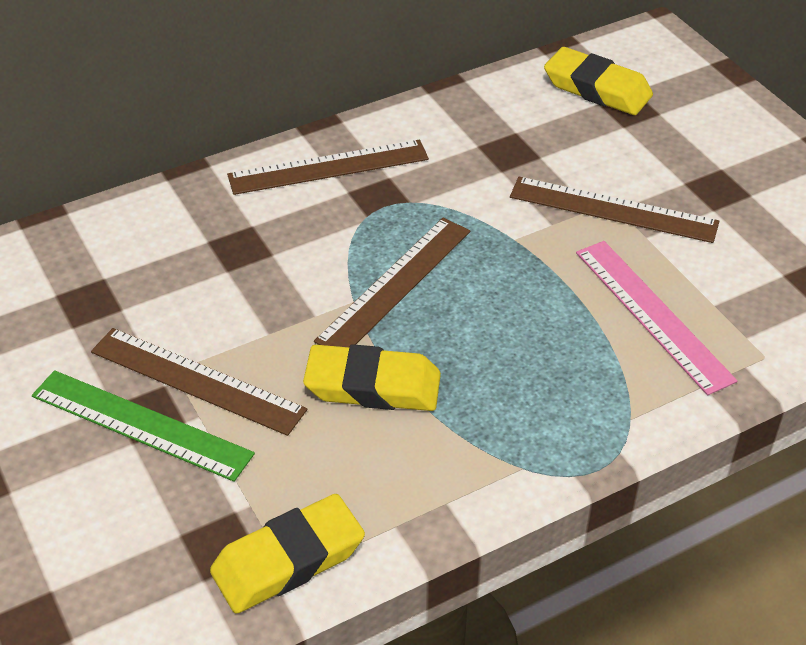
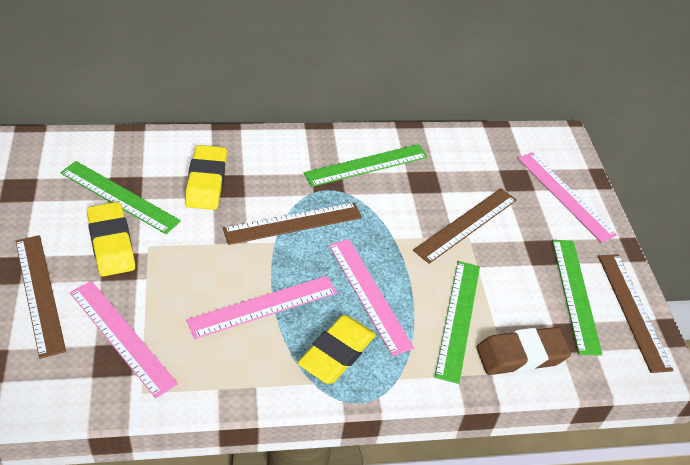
brown eraser: 0 -> 1
green ruler: 1 -> 4
pink ruler: 1 -> 4

